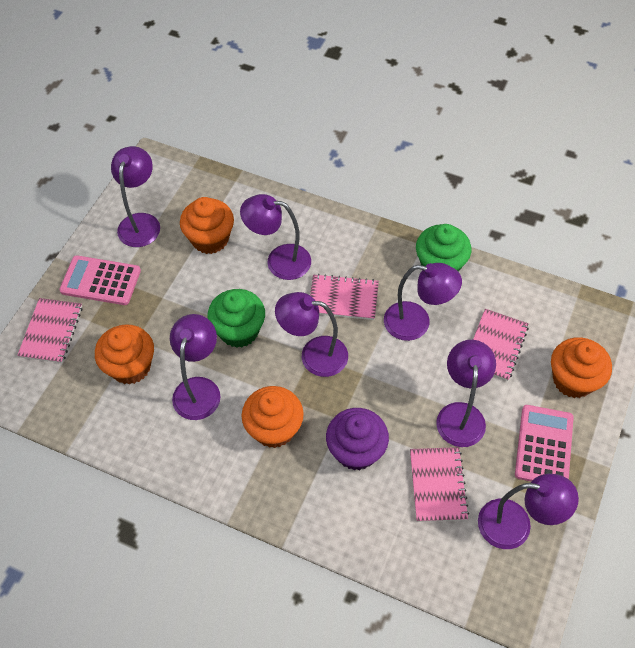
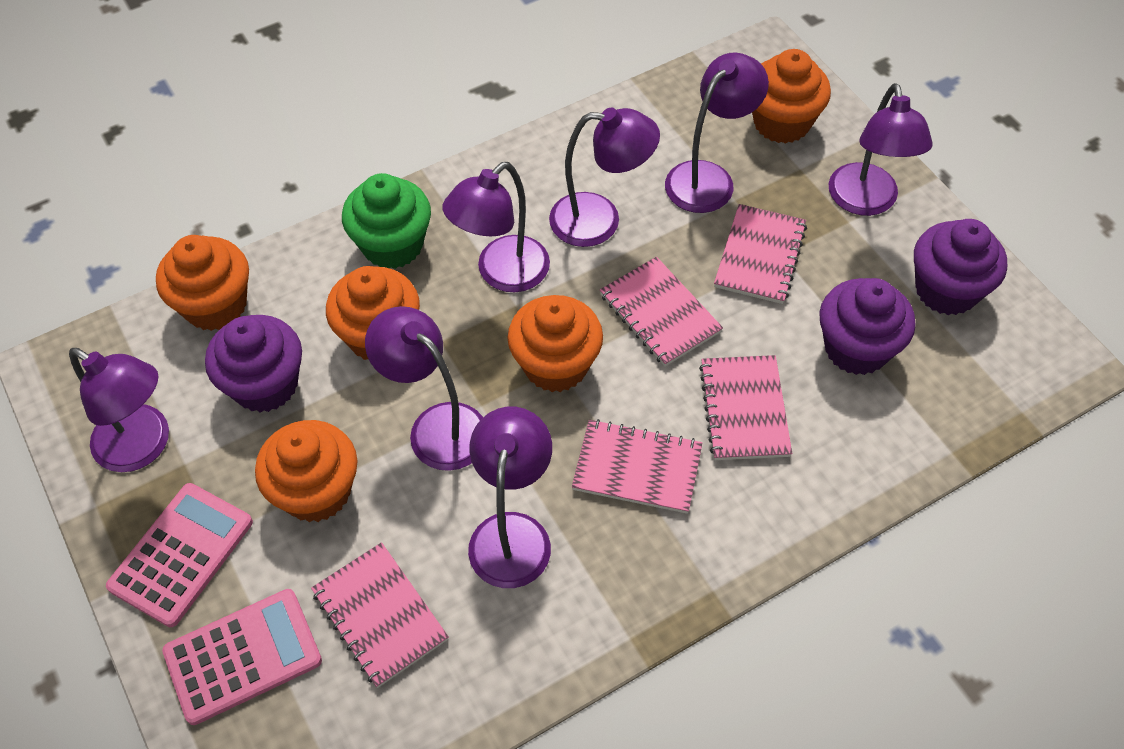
green cupcake: 2 -> 1
orange cupcake: 4 -> 5
pink notebook: 4 -> 5
purple cupcake: 1 -> 3

